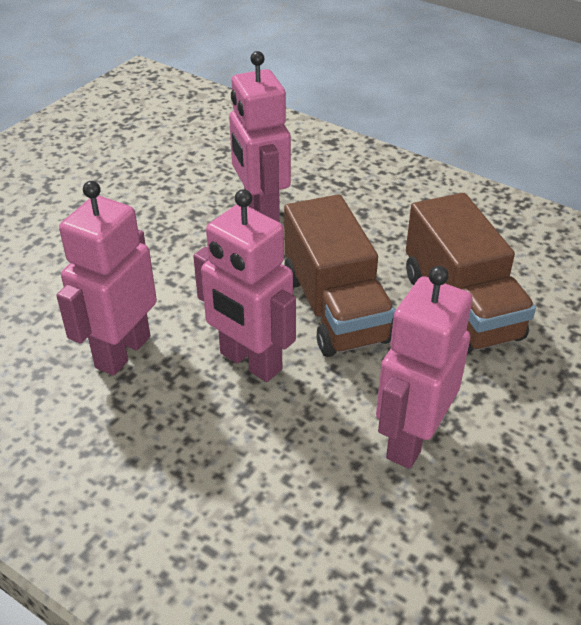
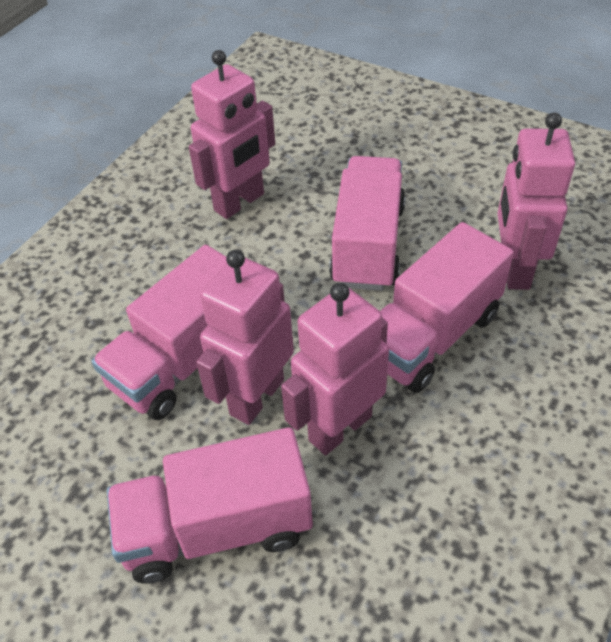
brown truck: 2 -> 0
pink truck: 0 -> 4

